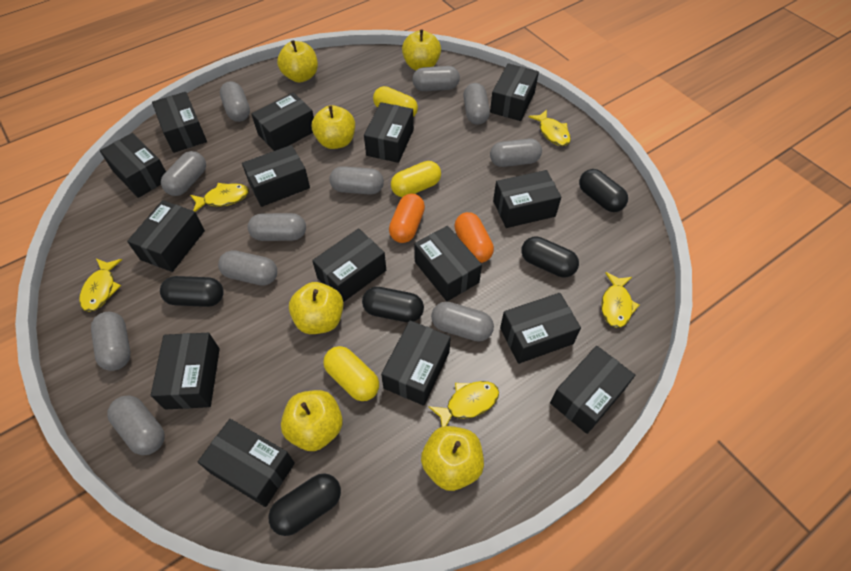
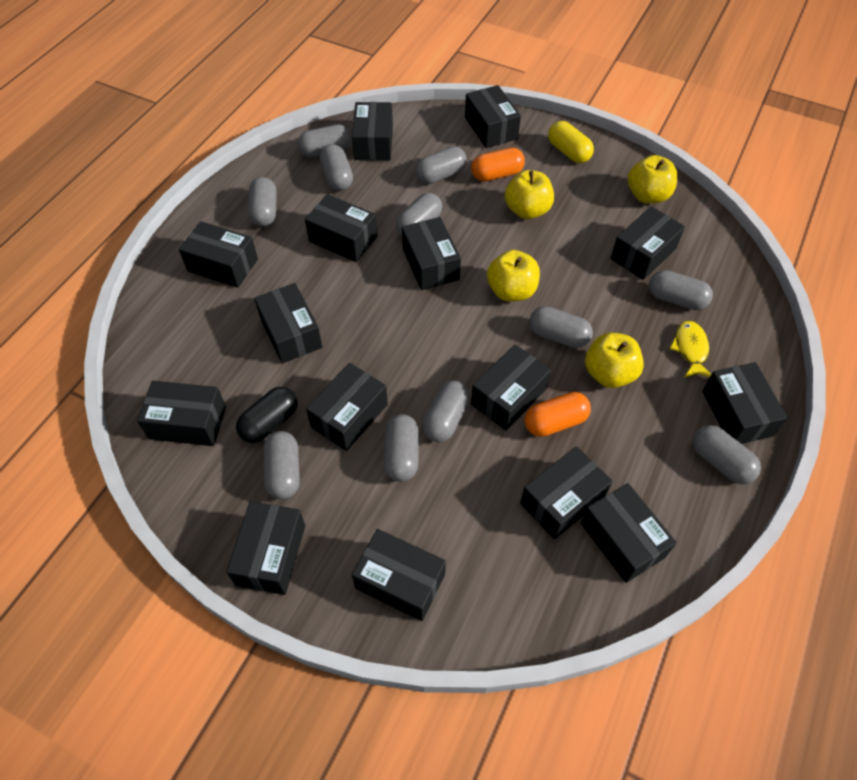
black capsule: 5 -> 1
yellow apple: 6 -> 4
yellow capsule: 3 -> 1
yellow fish: 5 -> 1

